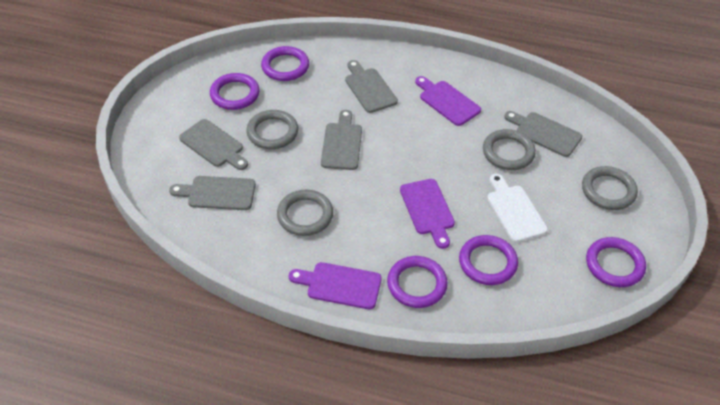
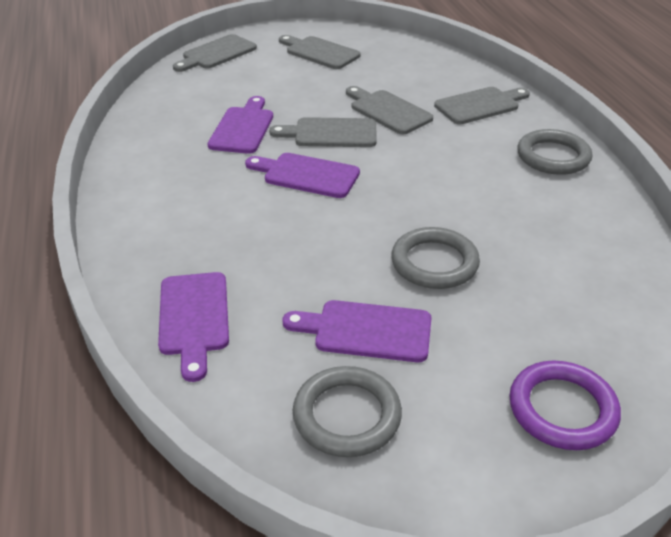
grey ring: 4 -> 3
purple cutting board: 3 -> 4
purple ring: 5 -> 1
white cutting board: 1 -> 0

